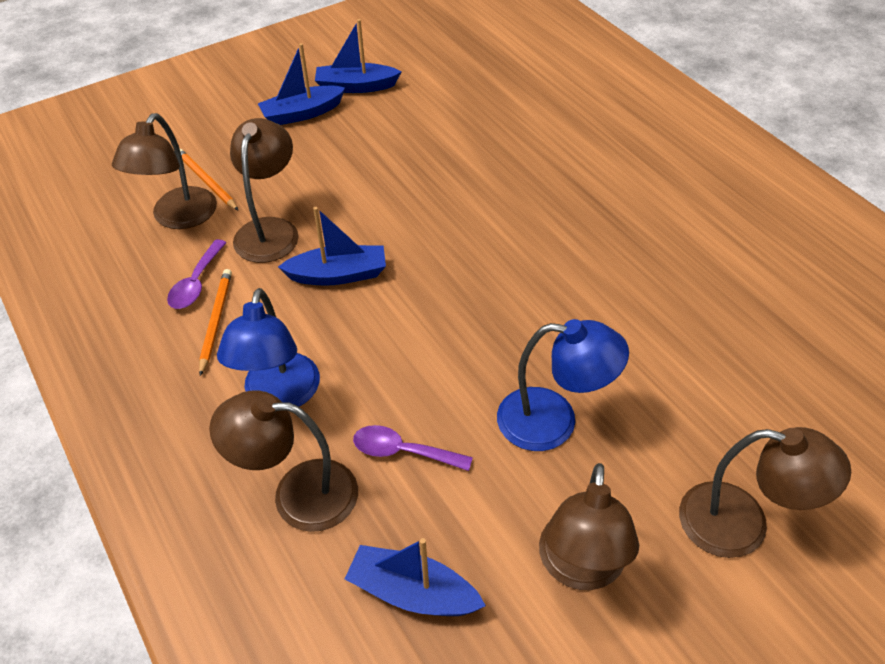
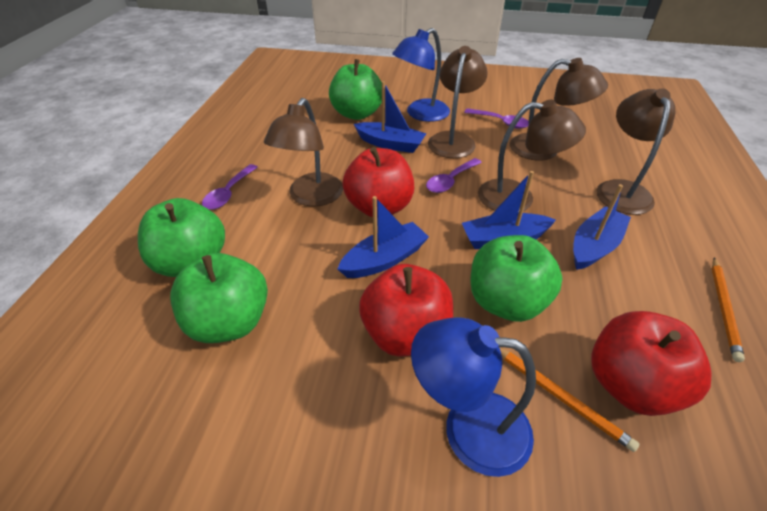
green apple: 0 -> 4
purple spoon: 2 -> 3
red apple: 0 -> 3

